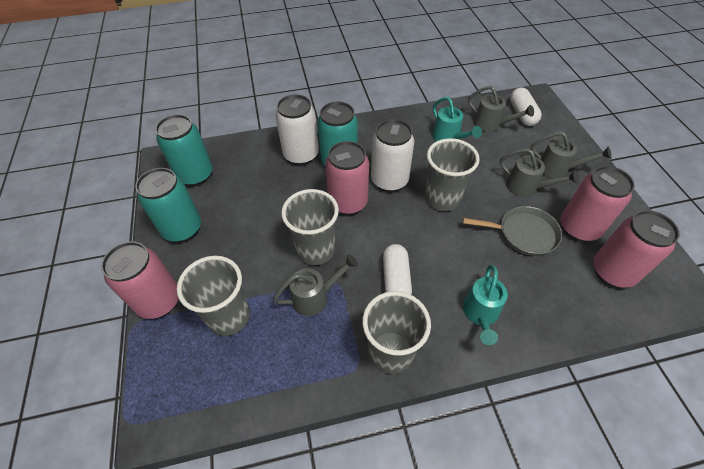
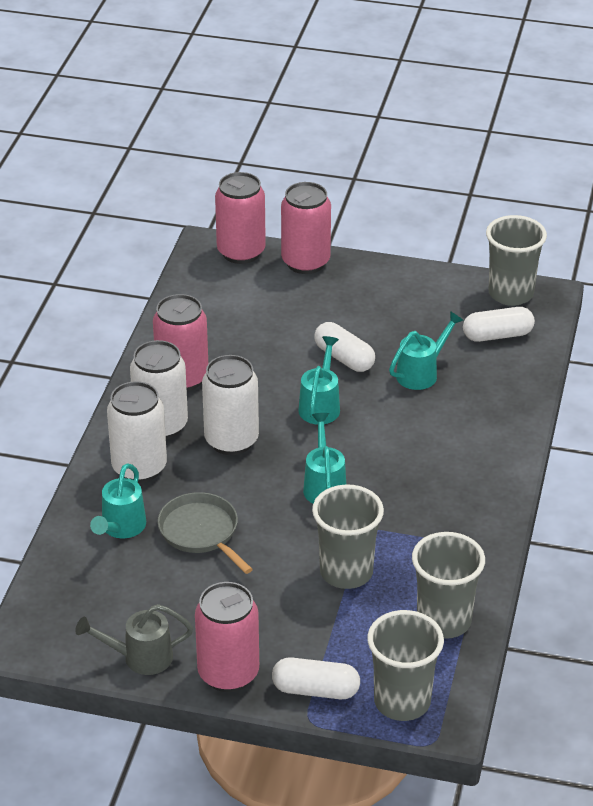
grey watering can: 4 -> 1
turquoise can: 3 -> 0
turquoise watering can: 2 -> 4
white can: 2 -> 3
white capsule: 2 -> 3

